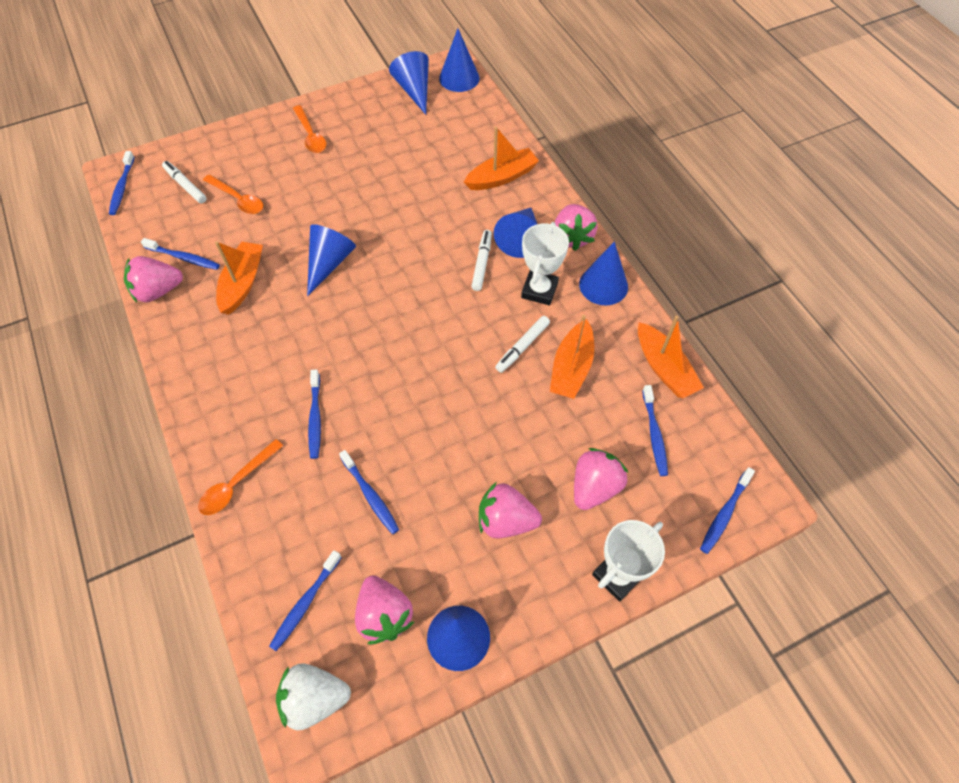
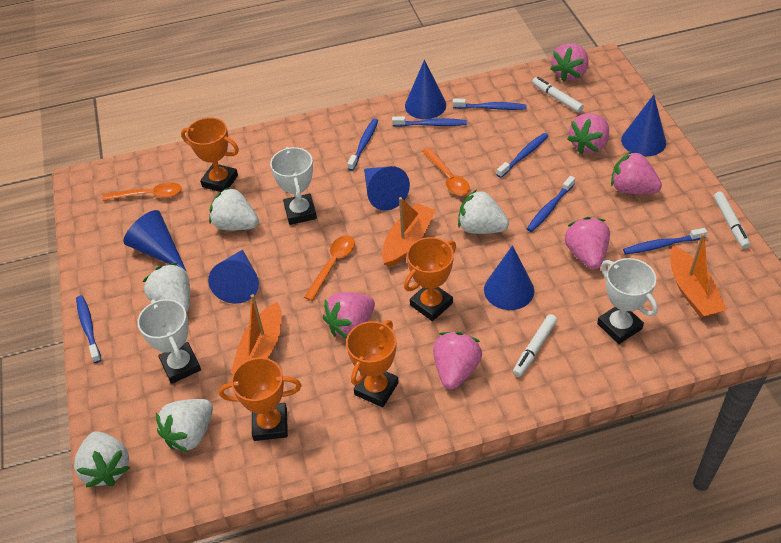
orange boat: 4 -> 3
orange trophy: 0 -> 4
pink strawberry: 5 -> 6
white strawberry: 1 -> 5
white trophy: 2 -> 3

